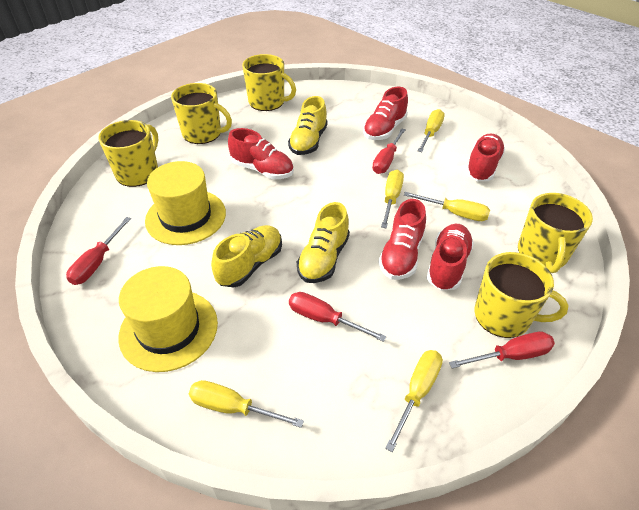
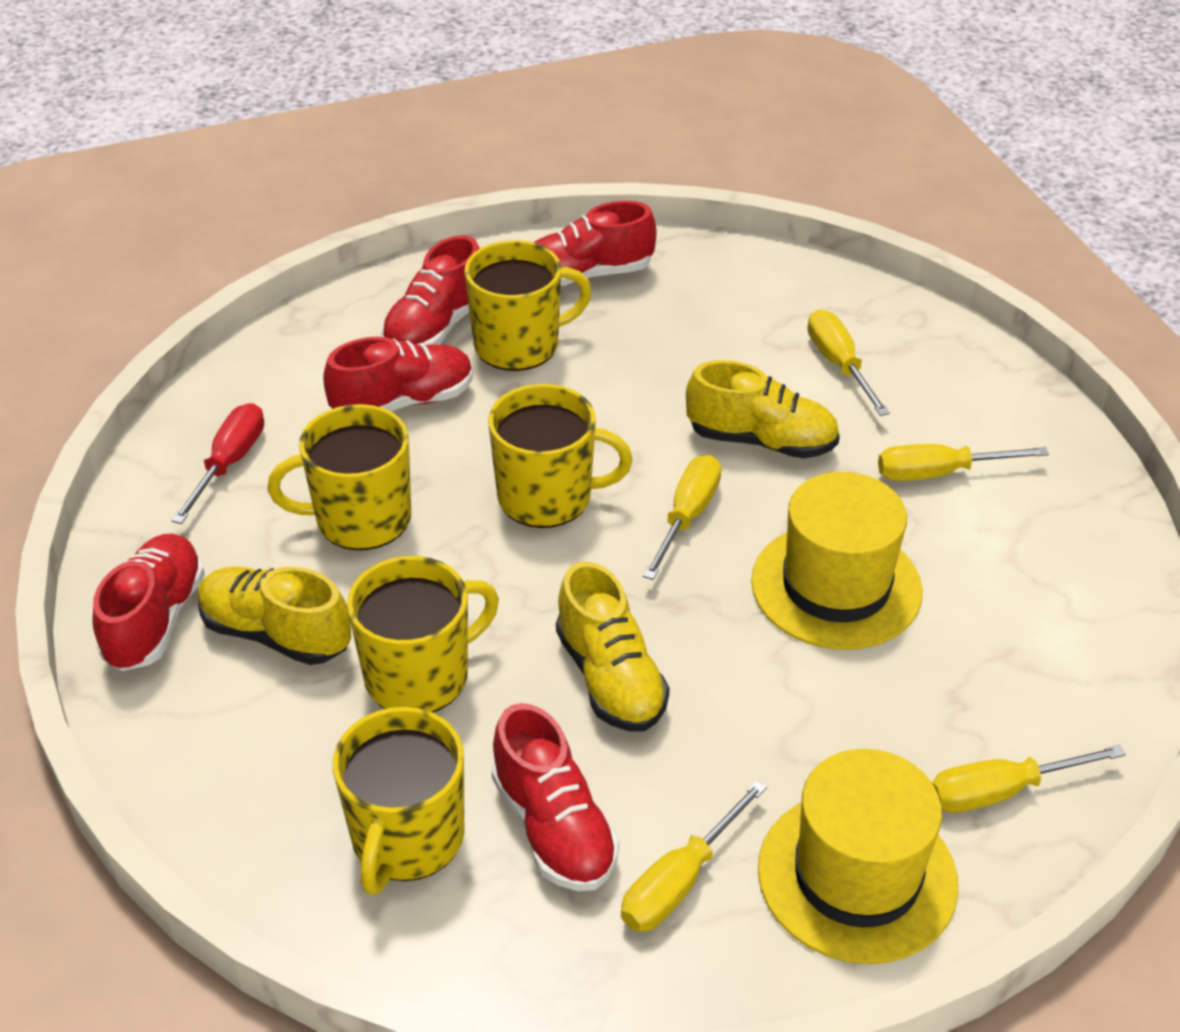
red screwdriver: 4 -> 1

